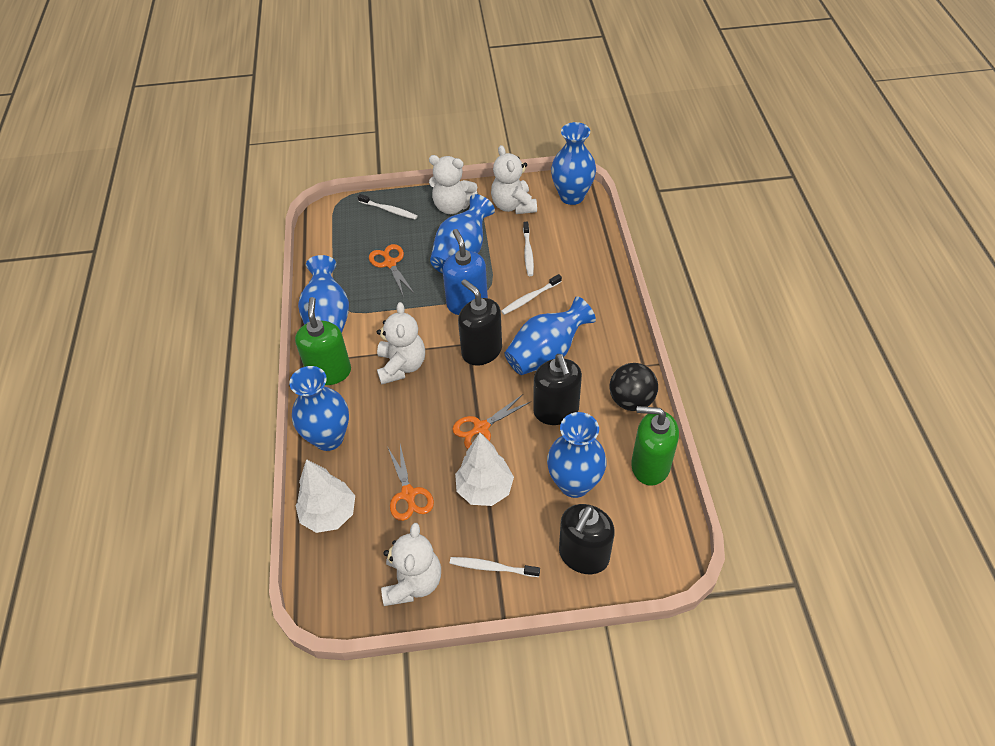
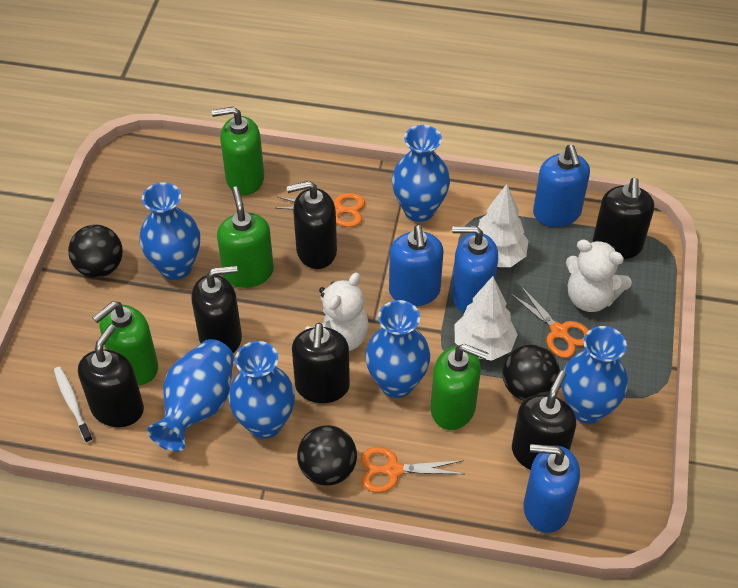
black ball: 1 -> 3
black soap dispenser: 3 -> 6
blue soap dispenser: 1 -> 4
green soap dispenser: 2 -> 4
white teddy bear: 4 -> 2
white toothbrush: 4 -> 1

